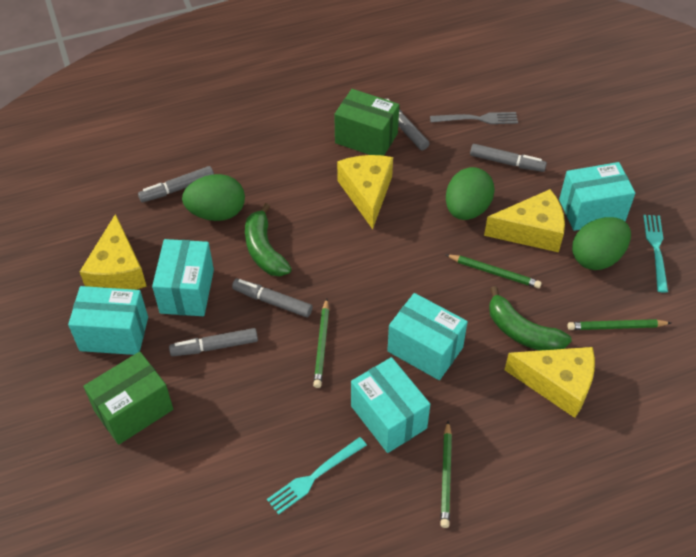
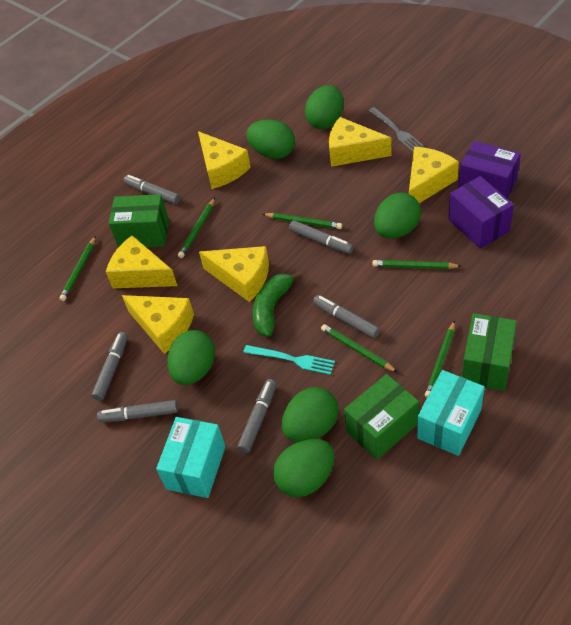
green banana: 2 -> 1
green box: 2 -> 3
green egg: 3 -> 6
green pencil: 4 -> 6
grey marker: 5 -> 6
purple box: 0 -> 2
turquoise box: 5 -> 2
turquoise fork: 2 -> 1
yellow cheese: 4 -> 6

